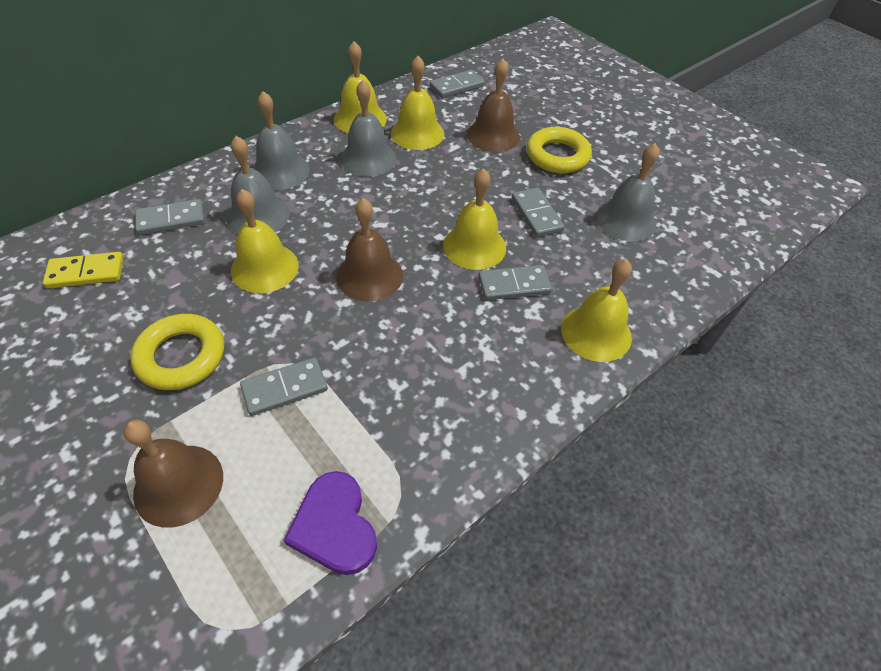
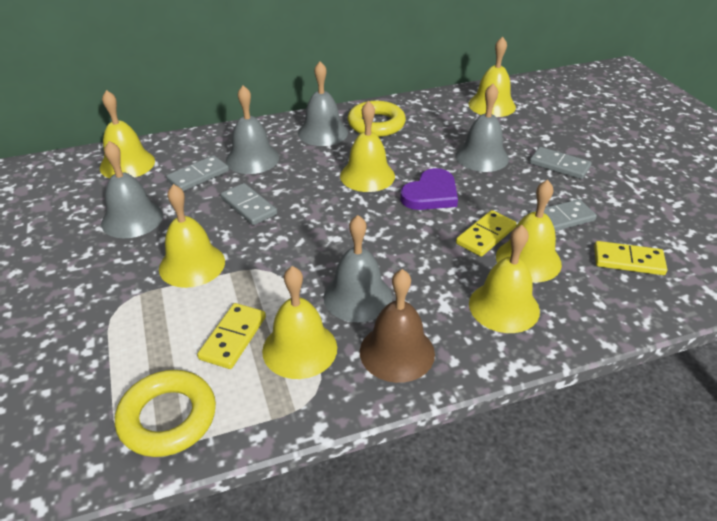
brown bell: 3 -> 1
grey bell: 4 -> 5
grey domino: 5 -> 4
yellow bell: 5 -> 7
yellow domino: 1 -> 3

